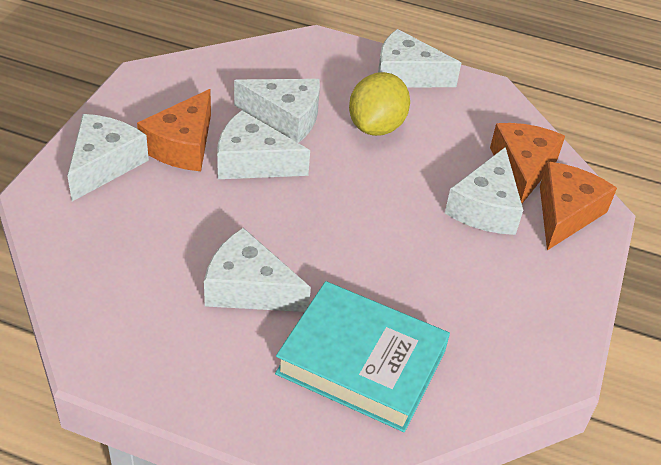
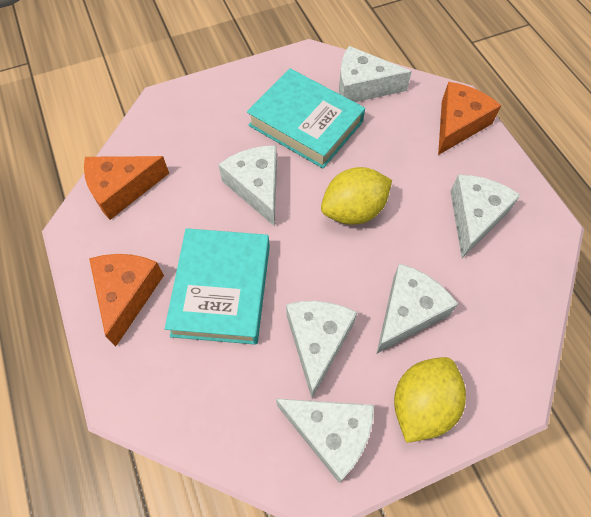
turquoise book: 1 -> 2
yellow lemon: 1 -> 2

